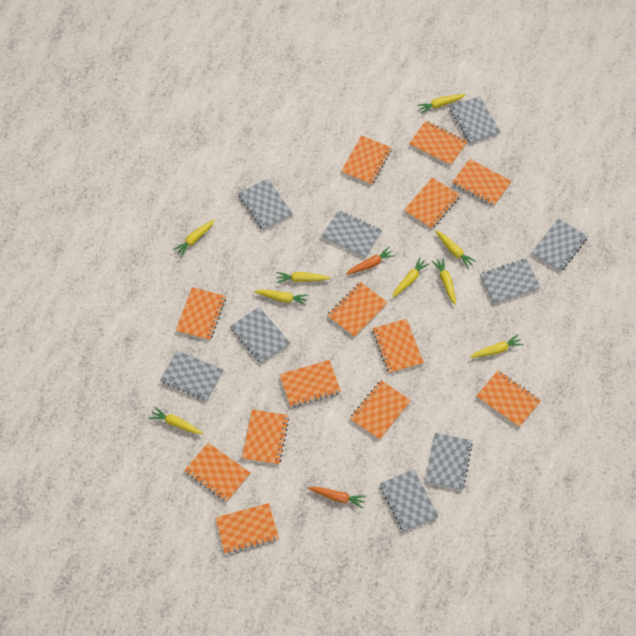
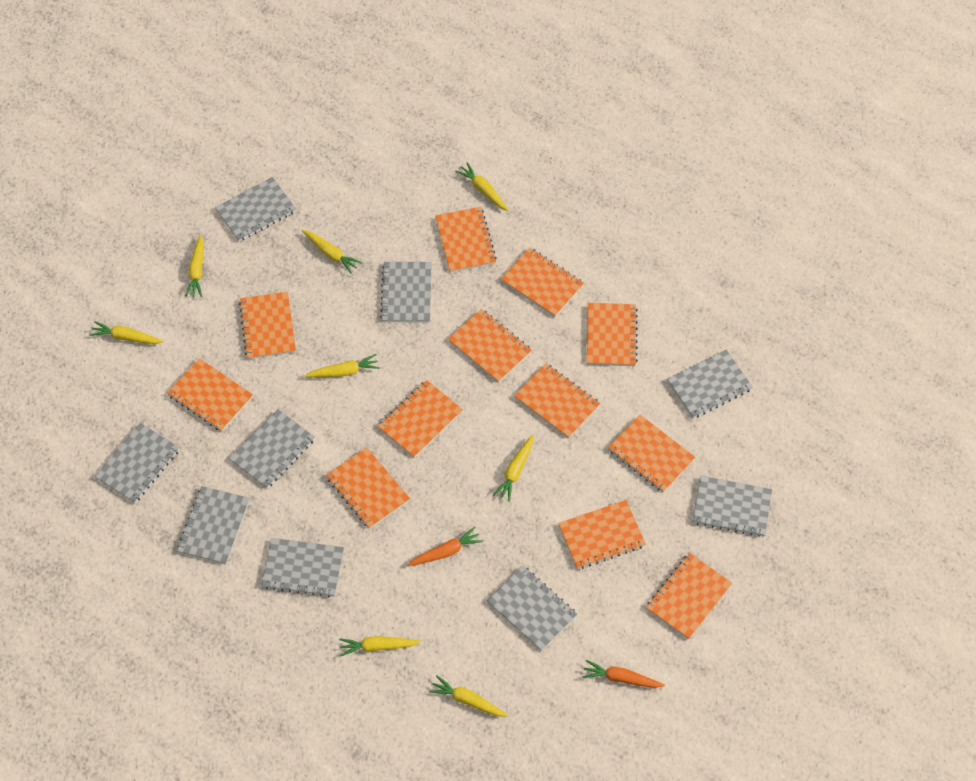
orange notebook: 13 -> 12
yellow carrot: 9 -> 8

